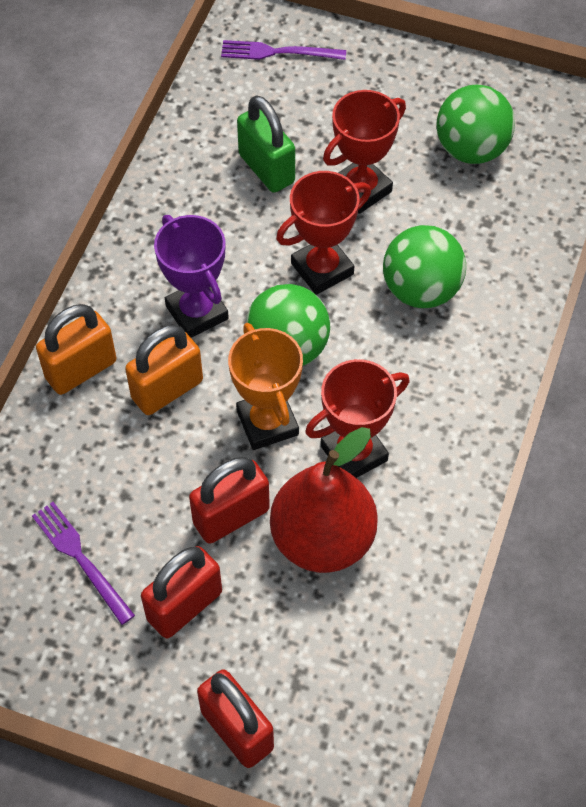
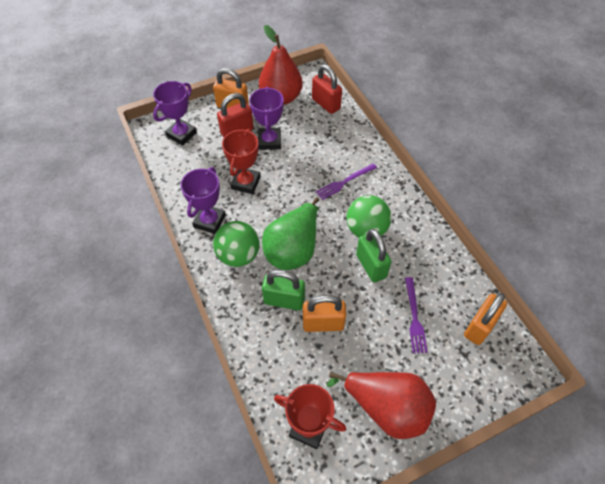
green ball: 3 -> 2
green padlock: 1 -> 2
green pear: 0 -> 1
orange padlock: 2 -> 3
orange trophy: 1 -> 0
purple trophy: 1 -> 3
red padlock: 3 -> 2
red pear: 1 -> 2
red trophy: 3 -> 2

